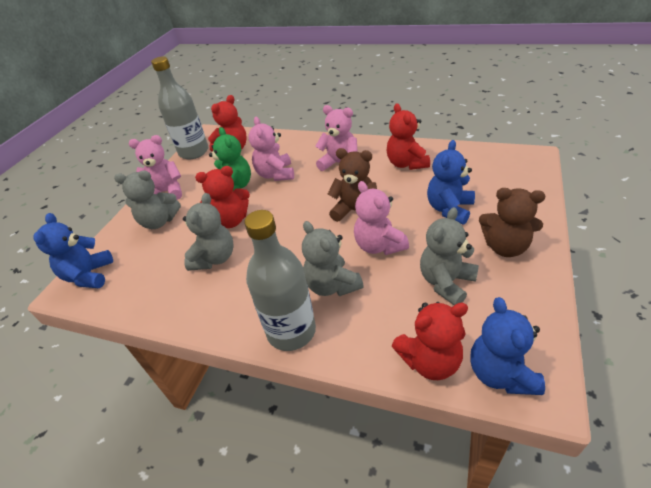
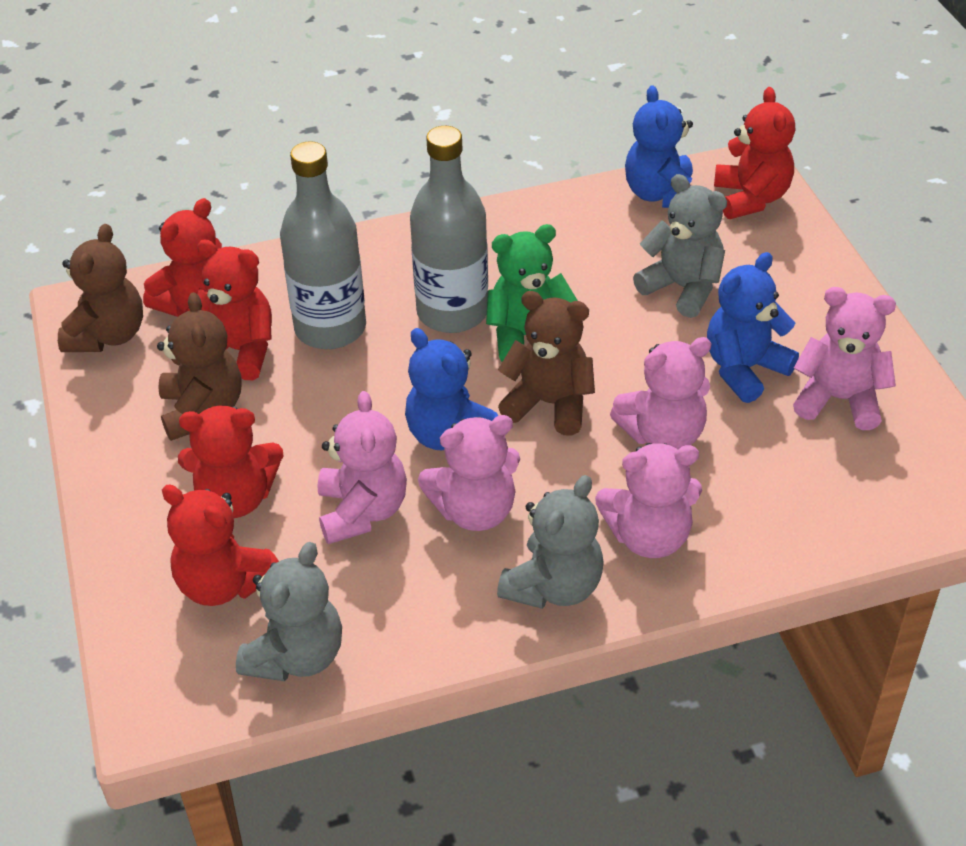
brown teddy bear: 2 -> 3
grey teddy bear: 4 -> 3
pink teddy bear: 4 -> 5
red teddy bear: 4 -> 5

